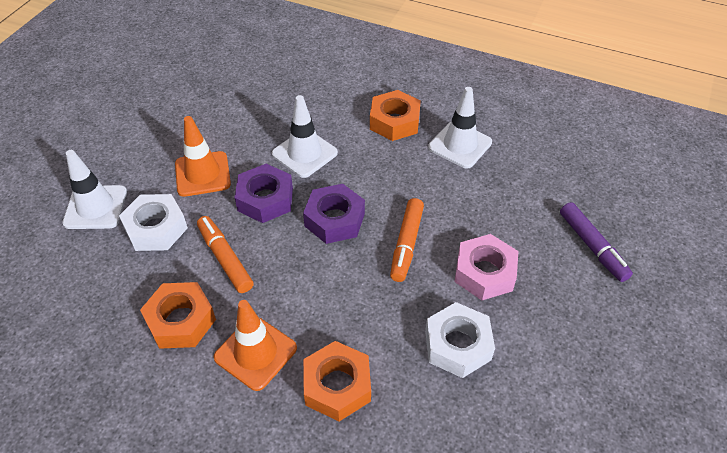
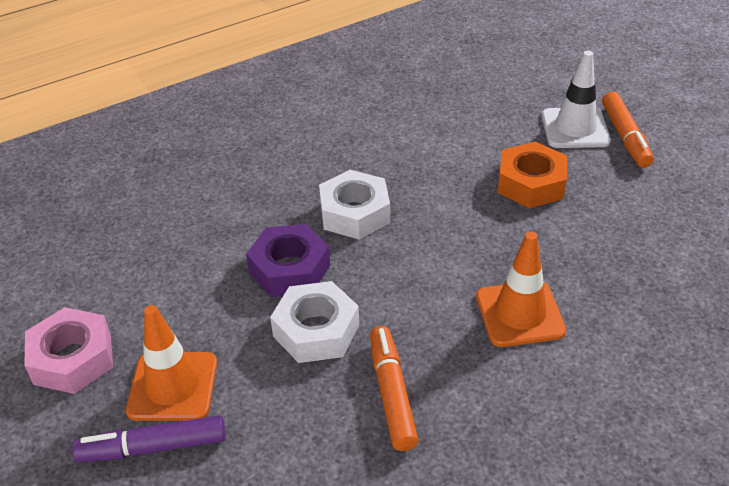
orange nut: 3 -> 1
purple nut: 2 -> 1
white traffic cone: 3 -> 1

